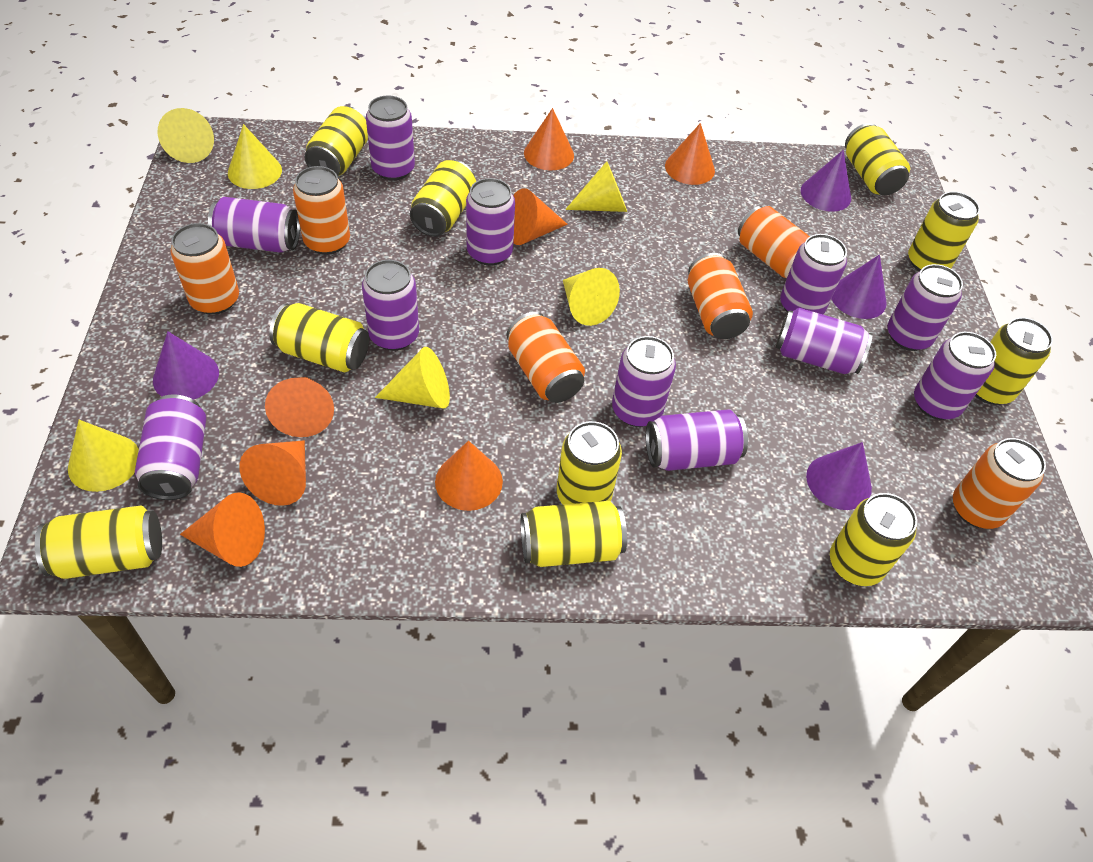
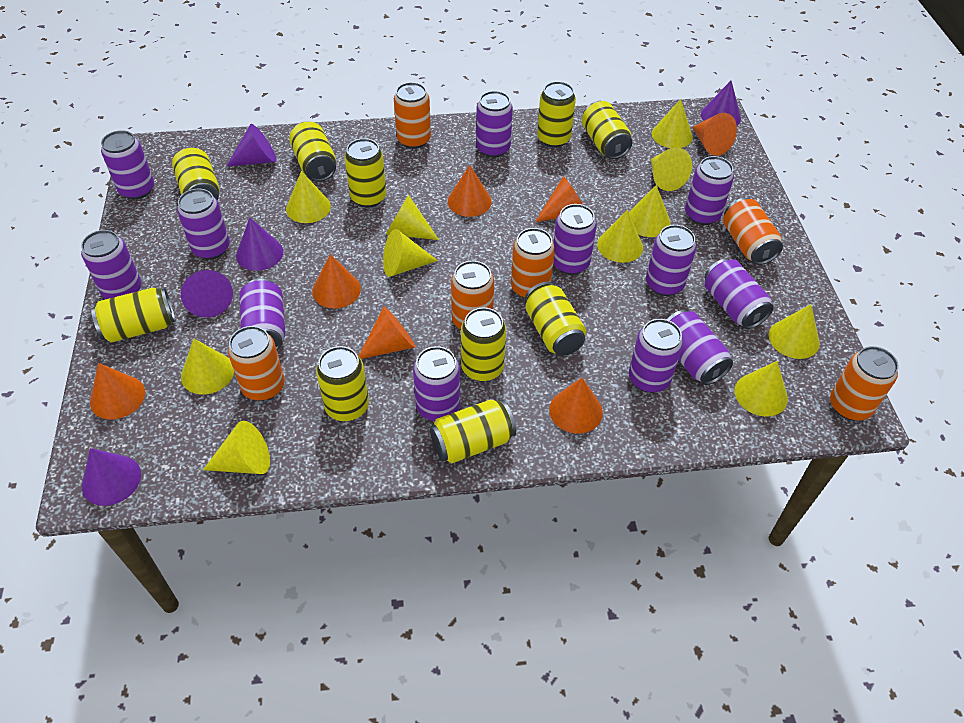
purple can: 11 -> 12
purple cone: 4 -> 5
yellow cone: 6 -> 11

